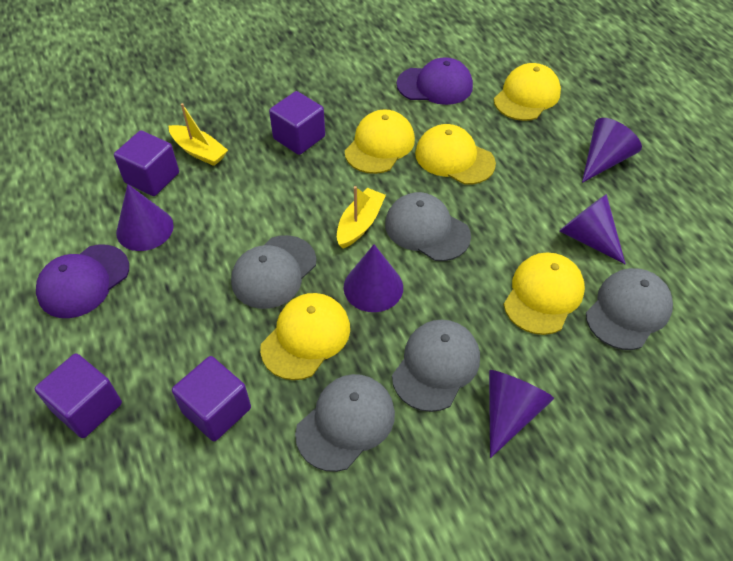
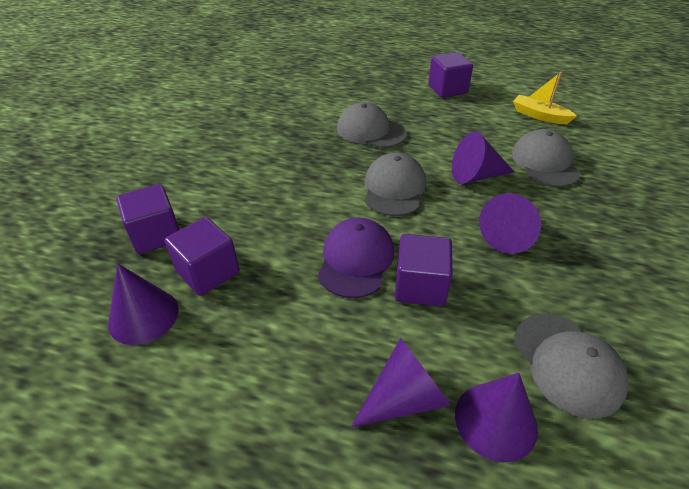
grey cap: 5 -> 4
purple cap: 2 -> 1
yellow boat: 2 -> 1
yellow cap: 5 -> 0

